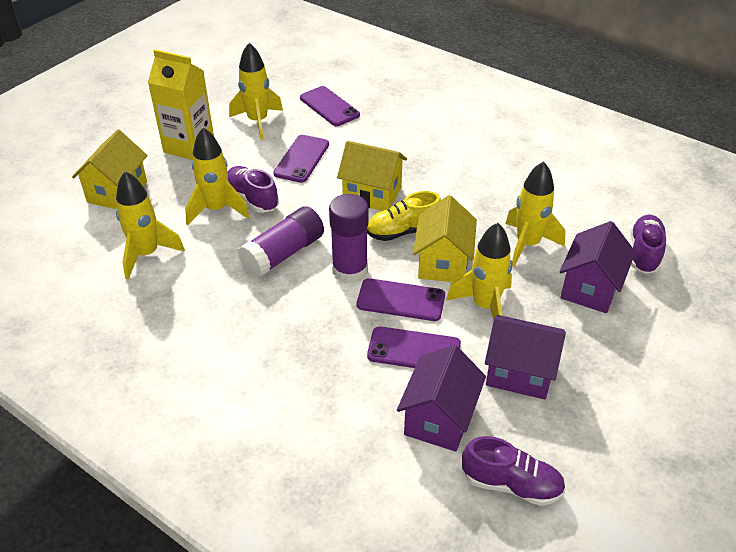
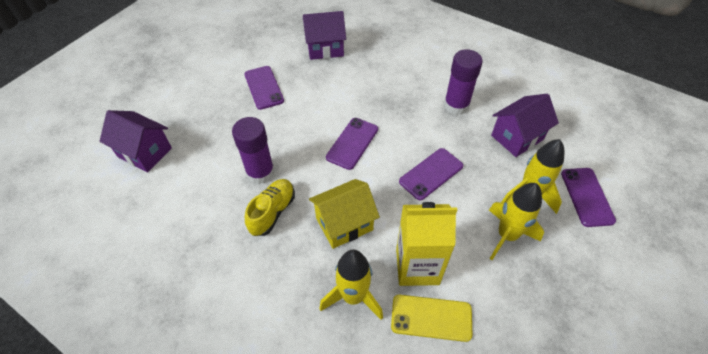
purple shoe: 3 -> 0
yellow house: 3 -> 1
yellow phone: 0 -> 1
yellow rocket: 5 -> 3

